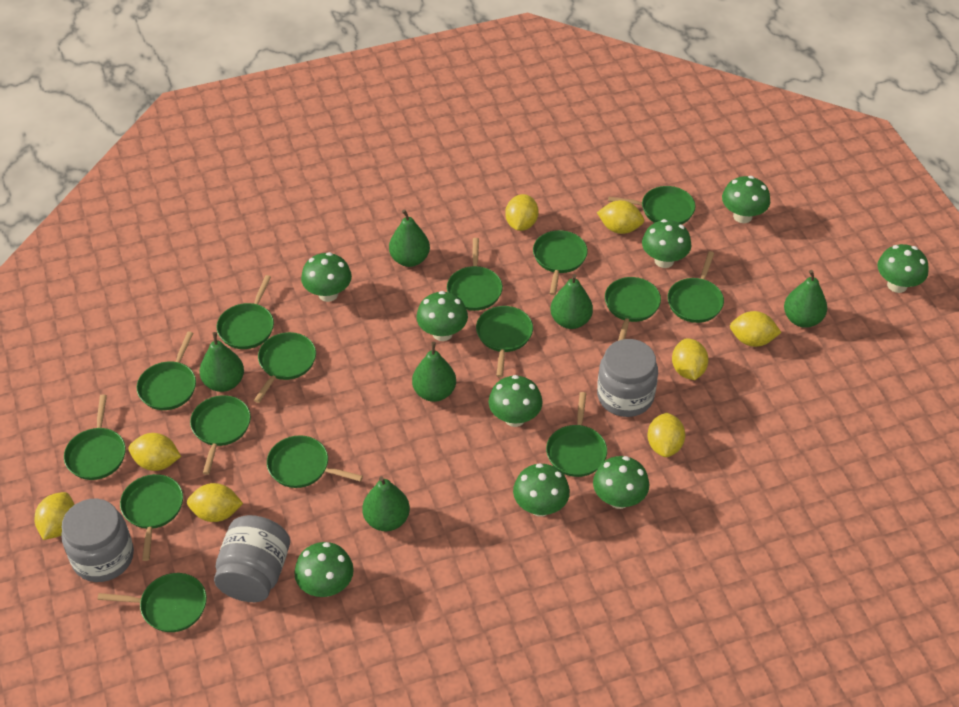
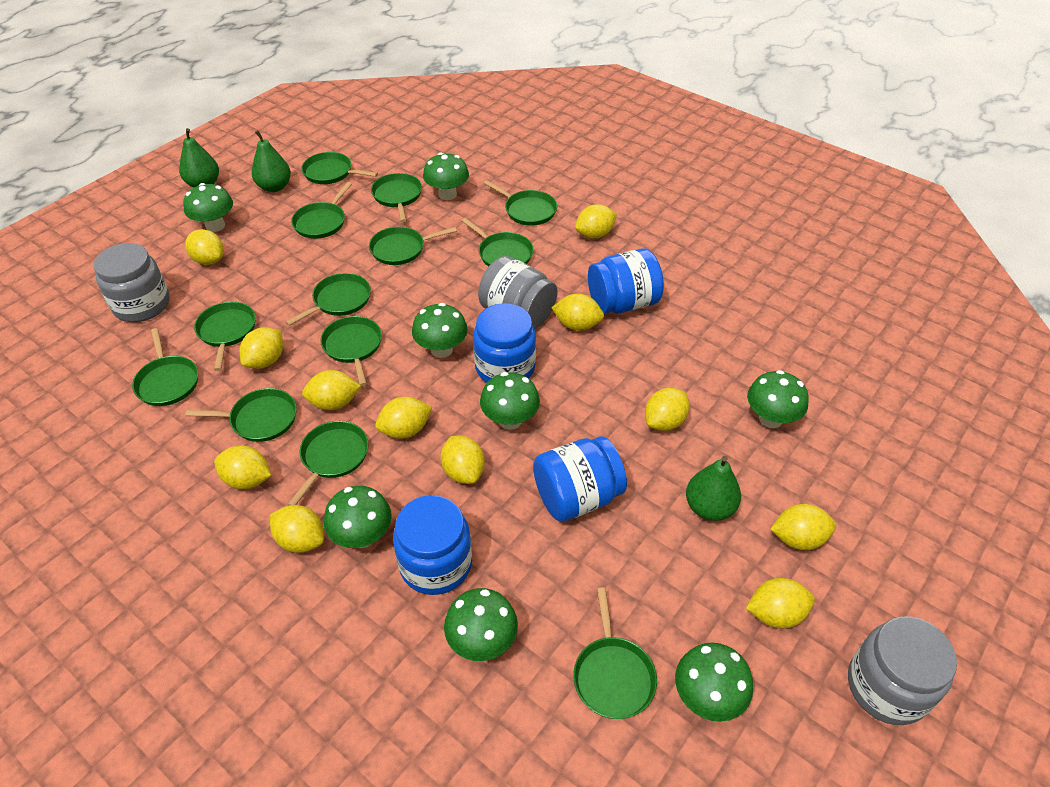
blue jar: 0 -> 4
green mushroom: 9 -> 8
green pan: 15 -> 13
green pear: 6 -> 3
yellow lemon: 8 -> 12

